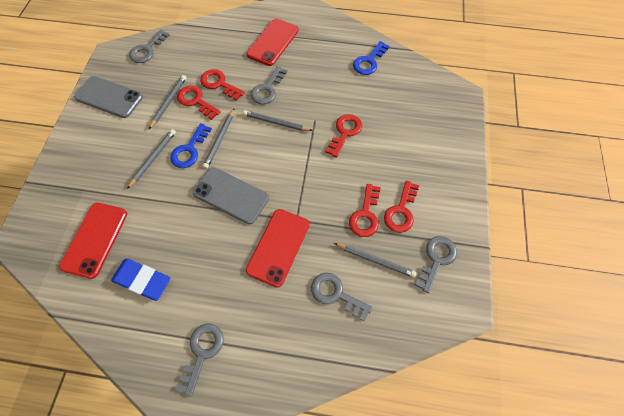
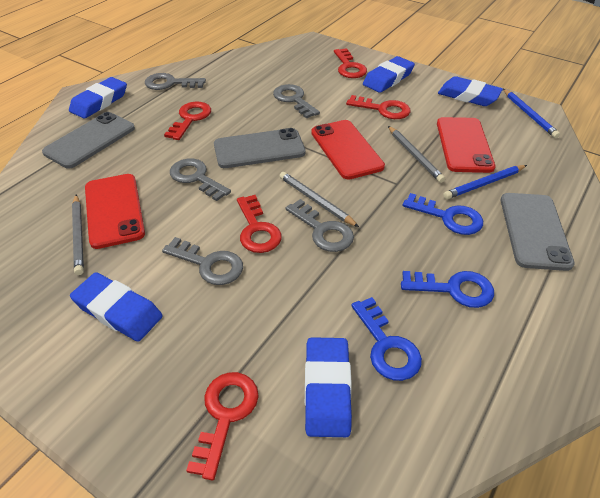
blue eraser: 1 -> 5
blue key: 2 -> 3
blue pencil: 0 -> 2
grey pencil: 5 -> 3
grey phone: 2 -> 3

